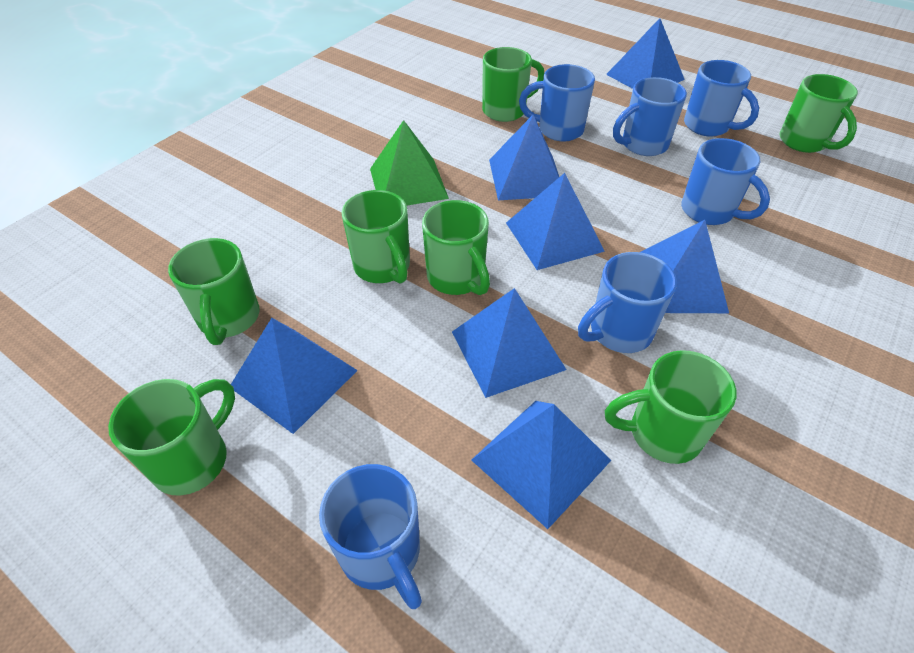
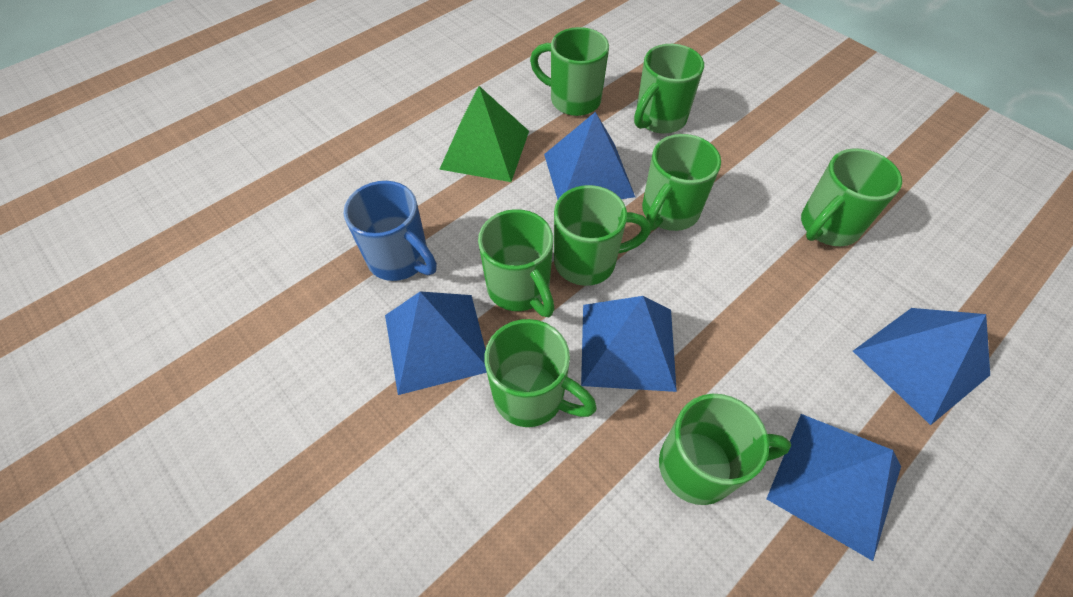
blue mug: 6 -> 1
blue pyramid: 7 -> 5
green mug: 7 -> 8

